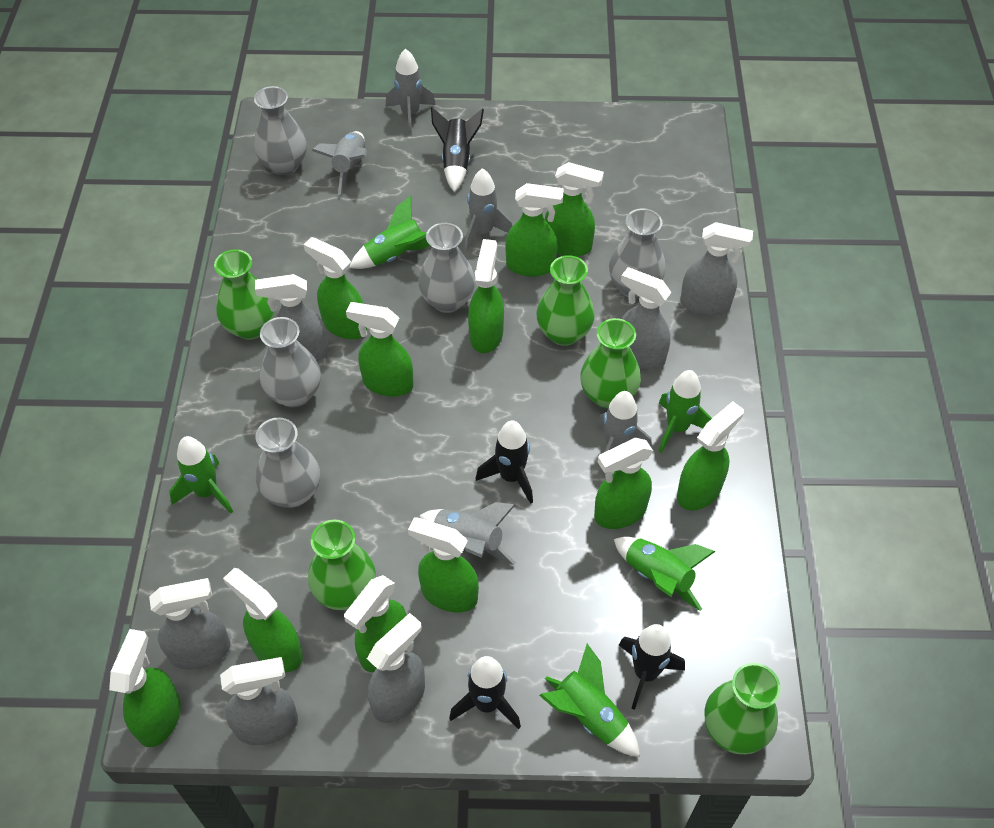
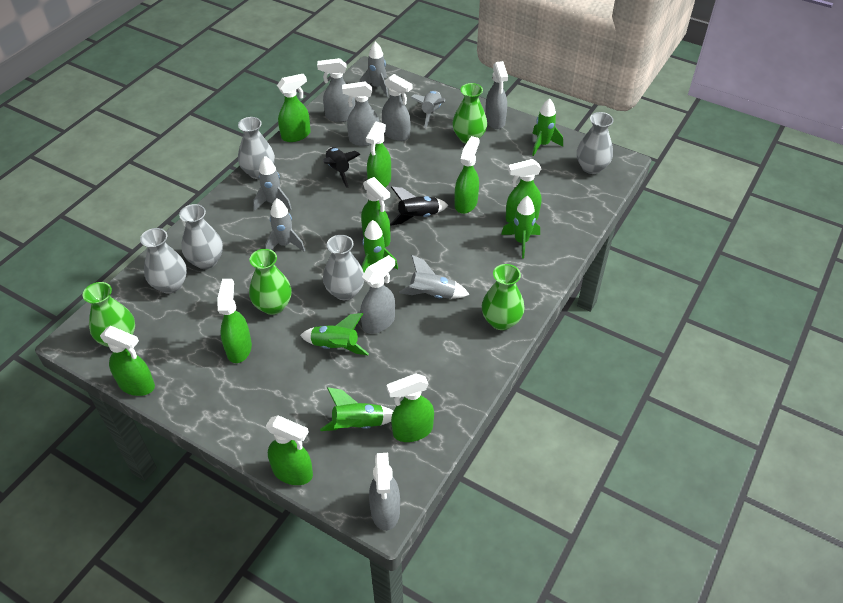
black rocket: 4 -> 2
green spray bottle: 11 -> 9
green vase: 5 -> 4

